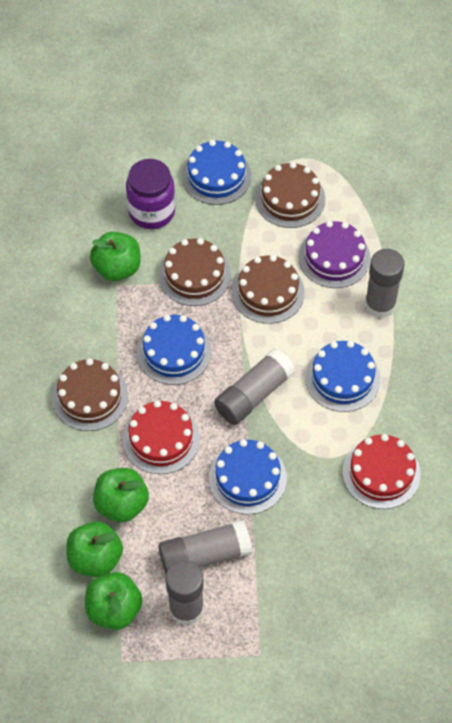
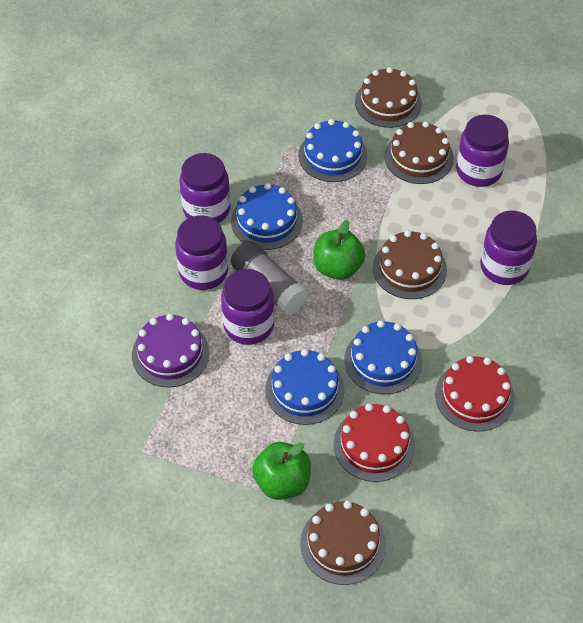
green apple: 4 -> 2
grey glue stick: 4 -> 1
purple jar: 1 -> 5

